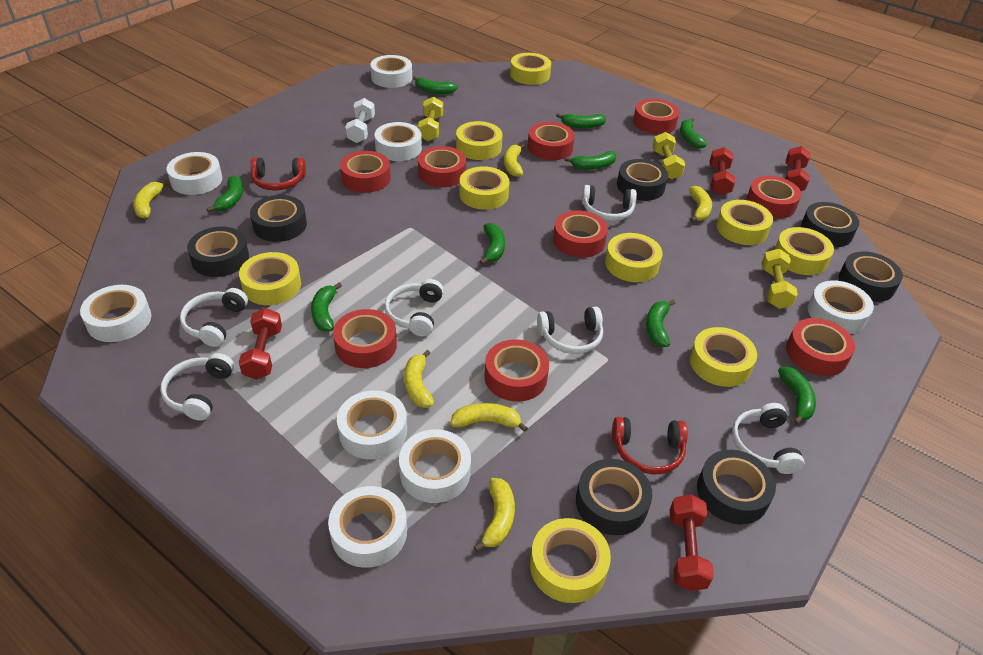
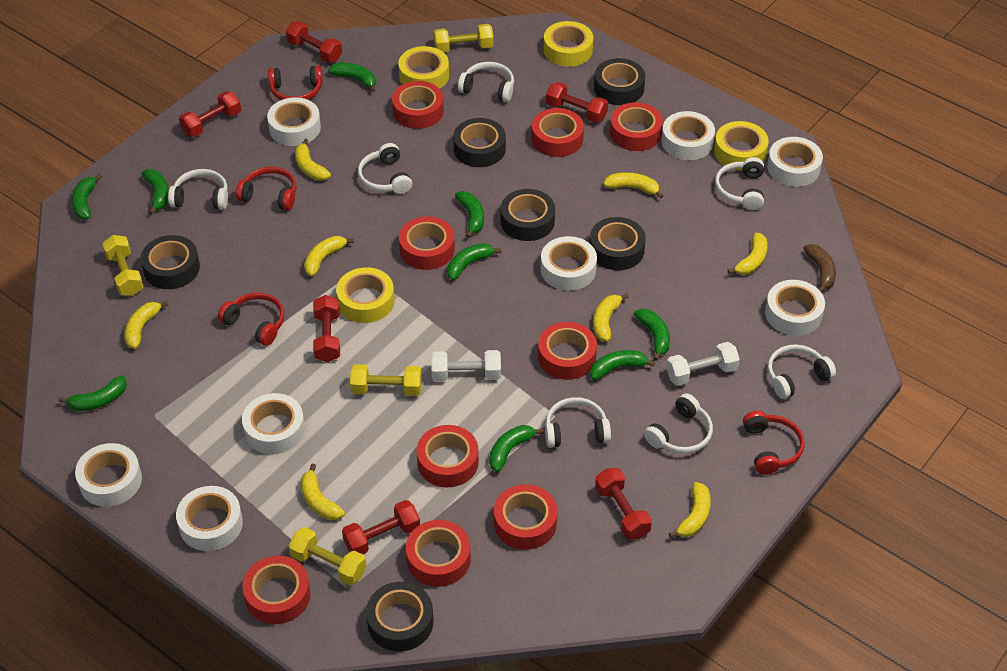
black tape: 7 -> 6
brown banana: 0 -> 1
red dumbbell: 4 -> 6
red headphones: 2 -> 4
white dumbbell: 1 -> 2
white headphones: 6 -> 7
yellow banana: 6 -> 8
yellow dumbbell: 3 -> 4
yellow tape: 9 -> 4

